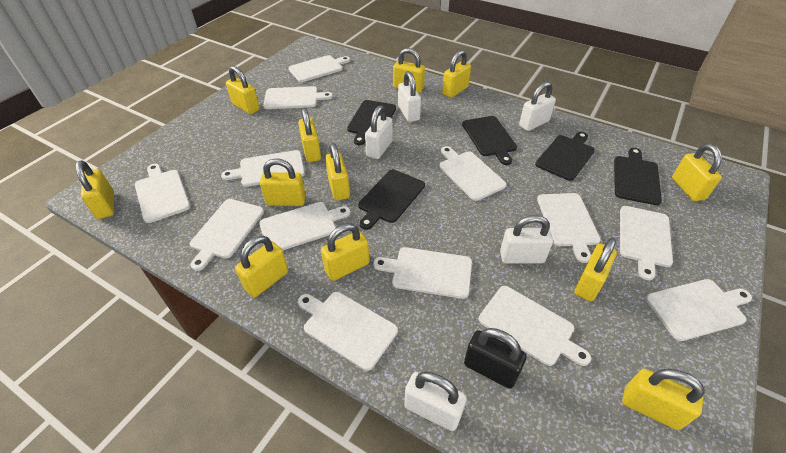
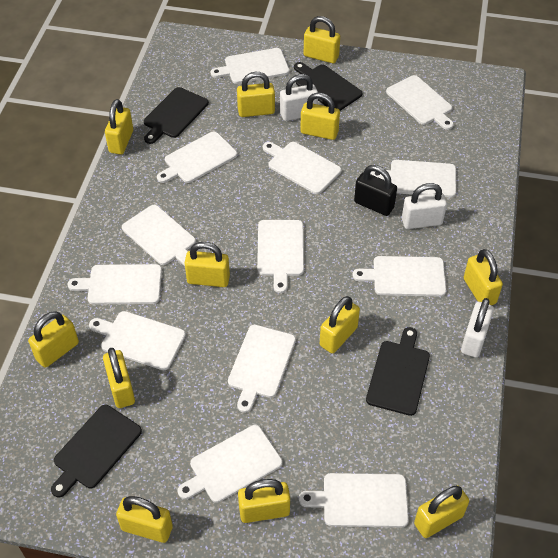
black cutting board: 5 -> 4
white padlock: 5 -> 3

